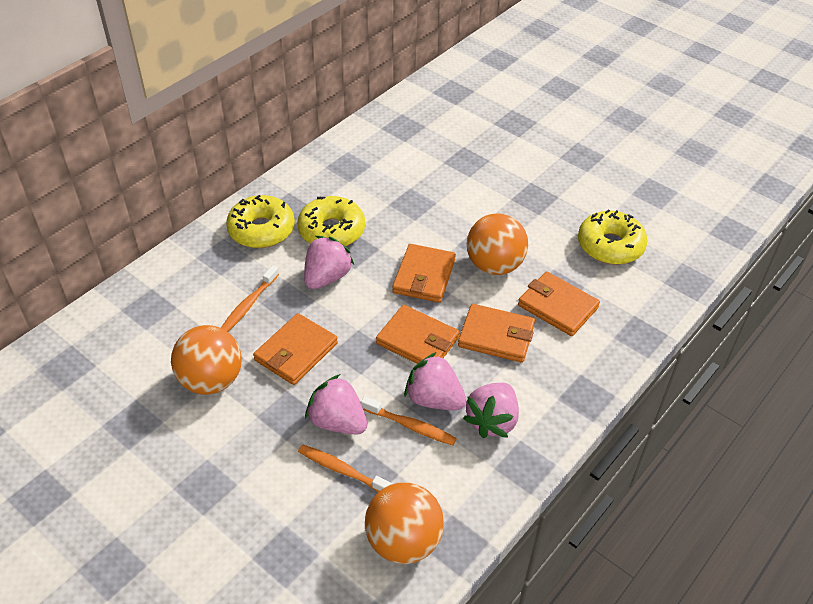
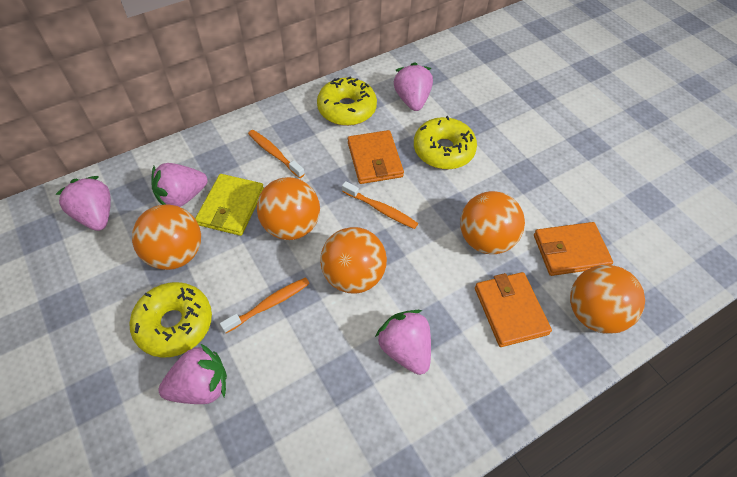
orange ball: 3 -> 5
orange wallet: 5 -> 3
pink strawberry: 4 -> 5
yellow wallet: 0 -> 1

